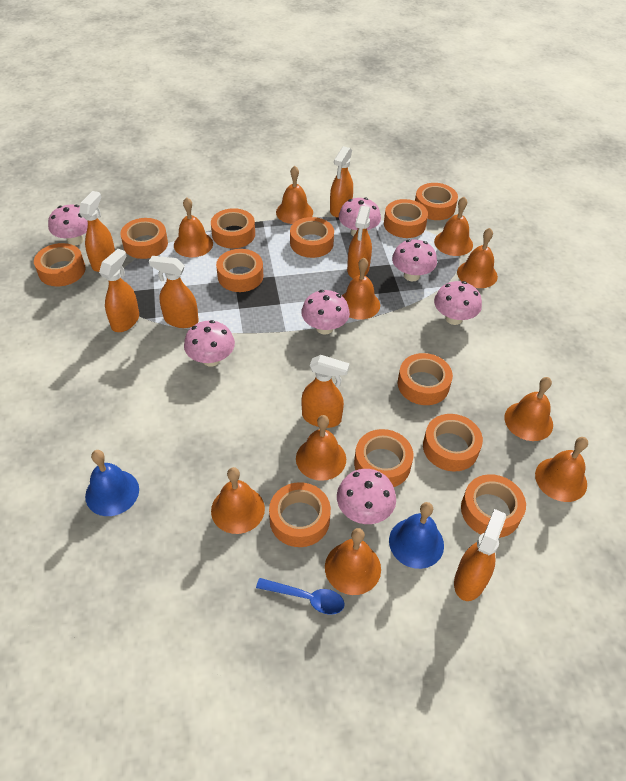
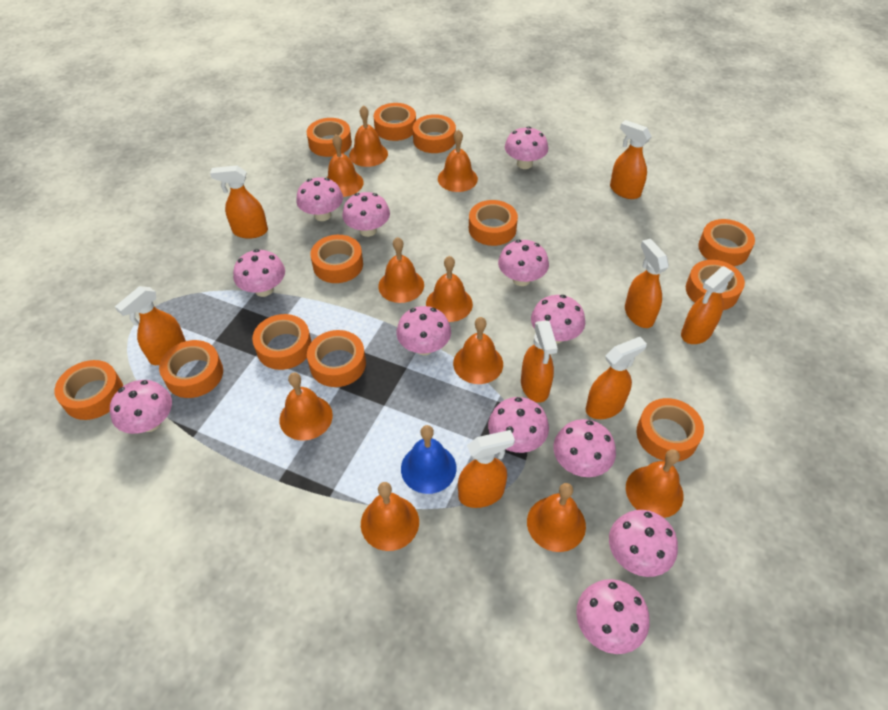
blue bell: 2 -> 1
blue spoon: 1 -> 0
orange spray bottle: 7 -> 8
pink mushroom: 7 -> 12

